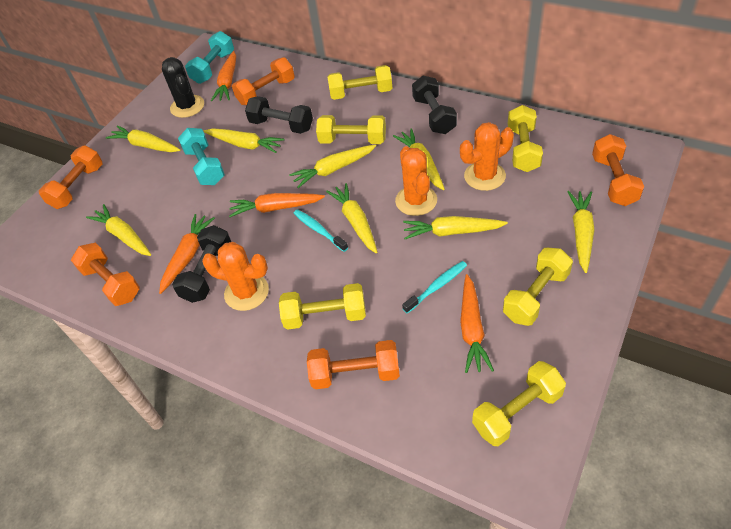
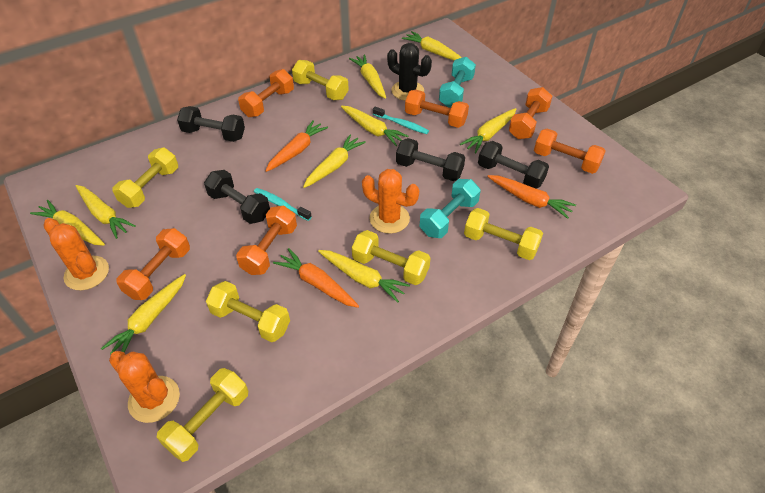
black dumbbell: 3 -> 4
orange carrot: 4 -> 3
orange dumbbell: 5 -> 6
yellow carrot: 8 -> 9

